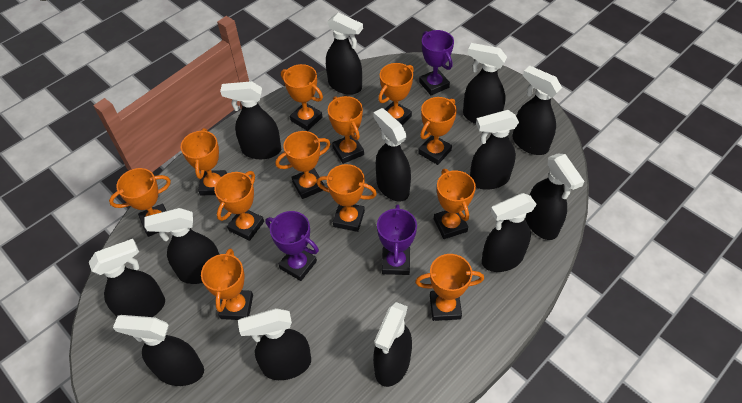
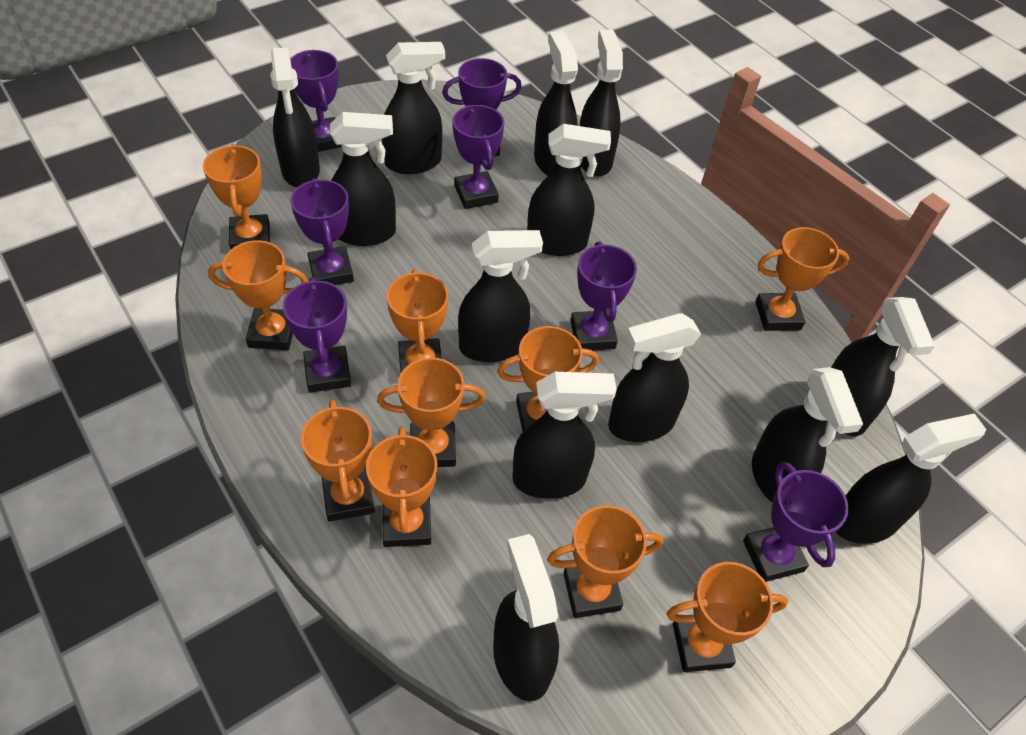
orange trophy: 12 -> 10
purple trophy: 3 -> 7

